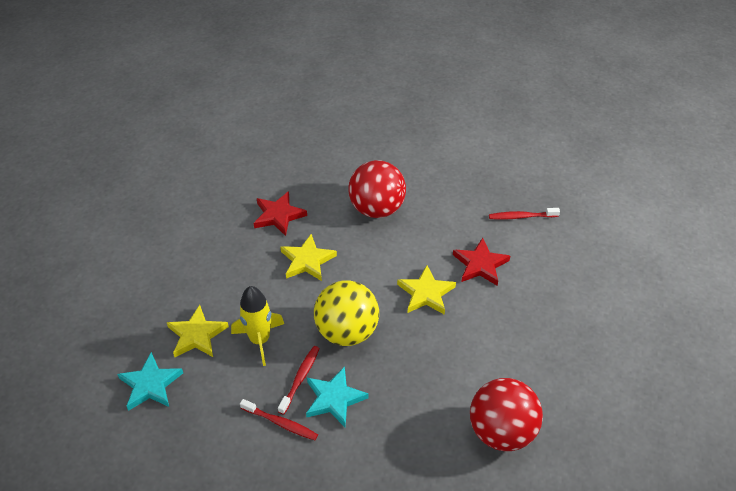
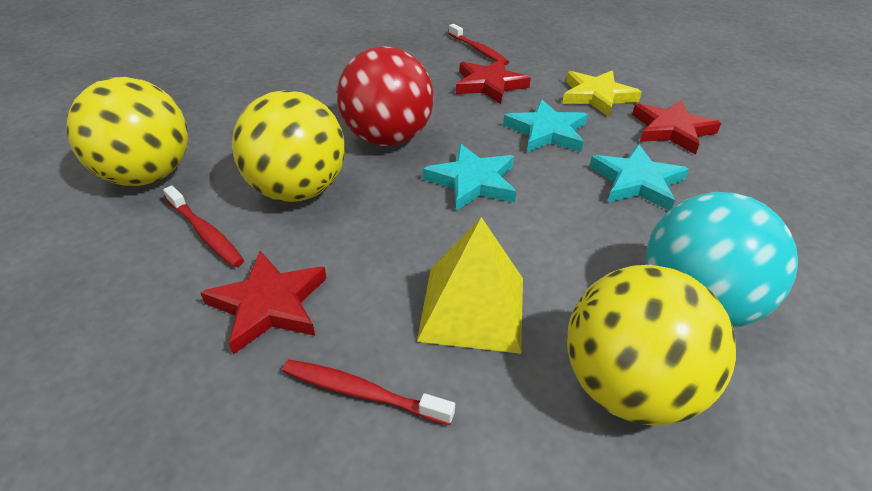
red ball: 2 -> 1
red star: 2 -> 3
turquoise ball: 0 -> 1
turquoise star: 2 -> 3
yellow ball: 1 -> 3
yellow pyramid: 0 -> 1
yellow rocket: 1 -> 0
yellow star: 3 -> 1

